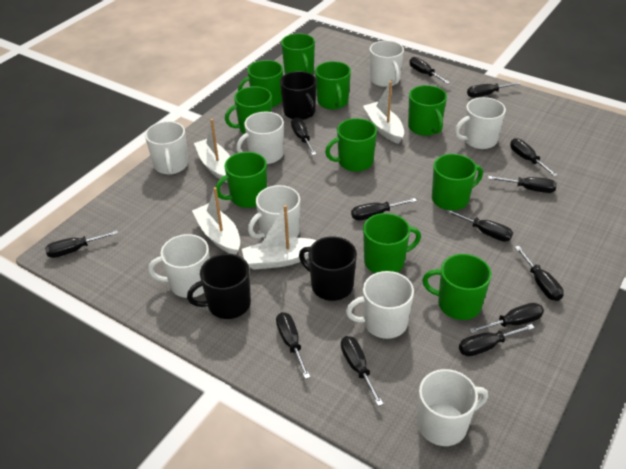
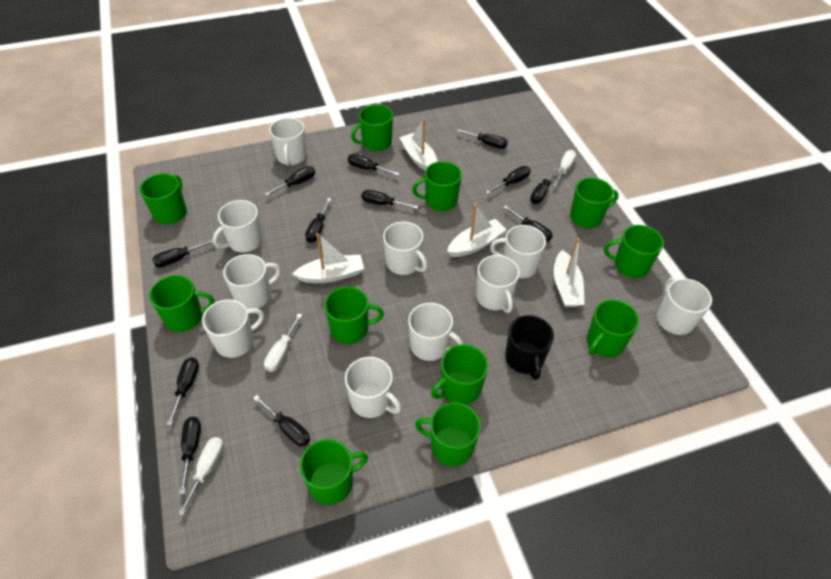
black mug: 3 -> 1
black screwdriver: 13 -> 12
green mug: 10 -> 11
white mug: 8 -> 10
white screwdriver: 0 -> 3

